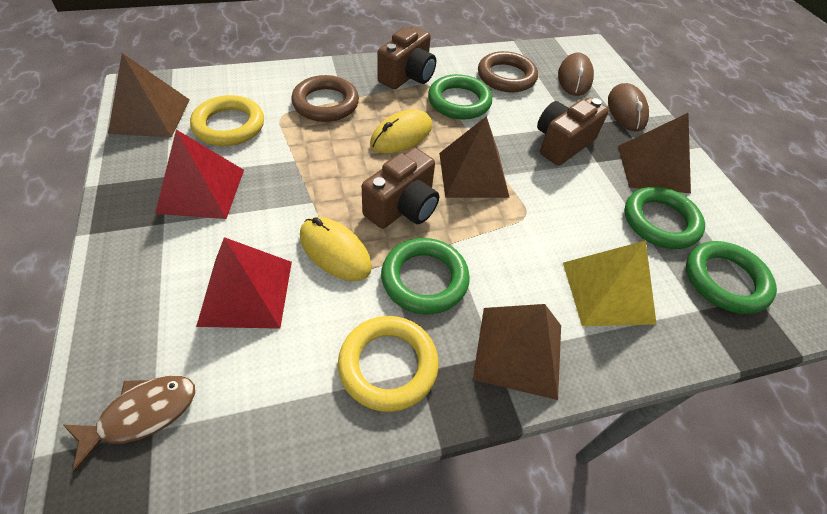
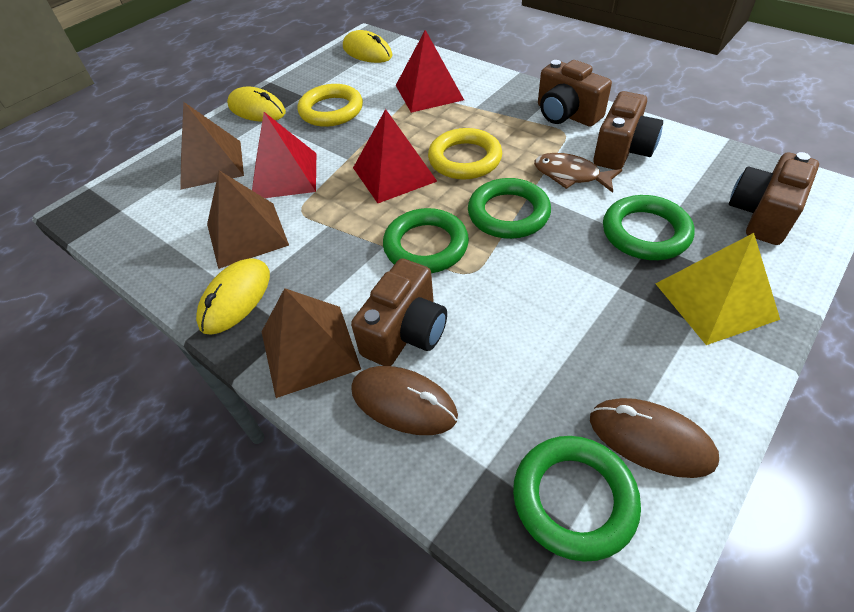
brown camera: 3 -> 4
brown pyramid: 4 -> 3
brown ring: 2 -> 0
red pyramid: 2 -> 3
yellow mouse: 2 -> 3

